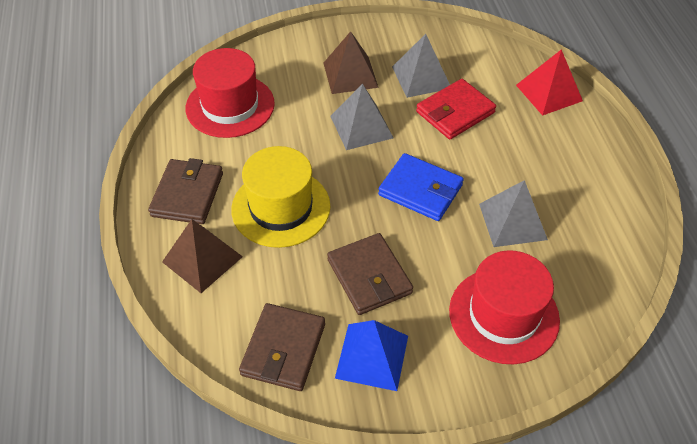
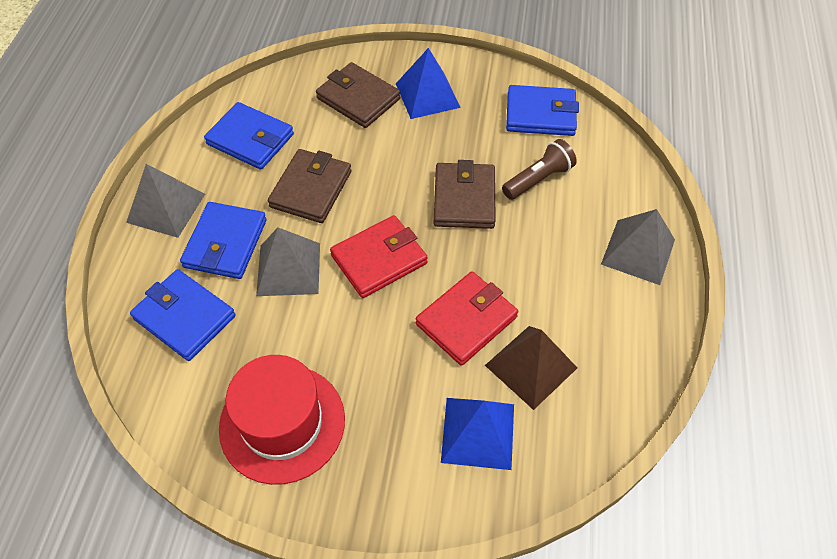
blue pyramid: 1 -> 2
blue wallet: 1 -> 4
brown flashlight: 0 -> 1
brown pyramid: 2 -> 1
red hat: 2 -> 1
red pyramid: 1 -> 0
red wallet: 1 -> 2
yellow hat: 1 -> 0

